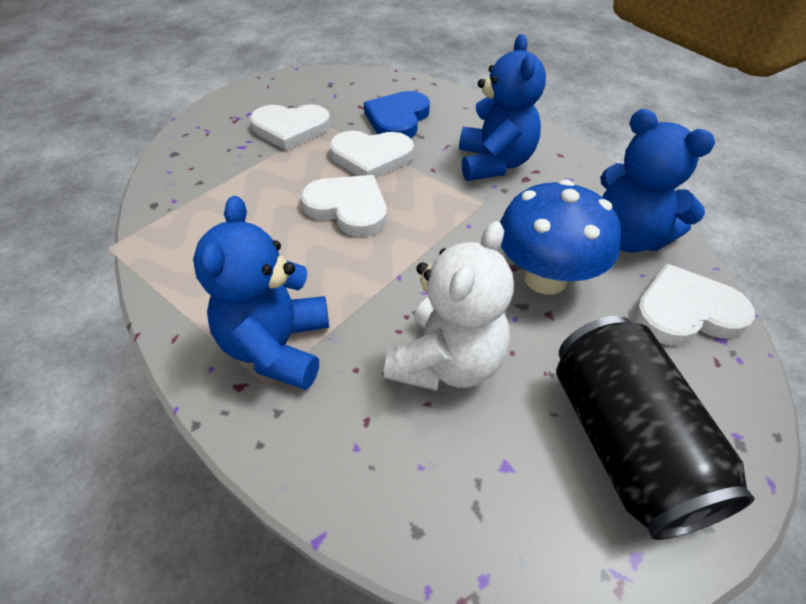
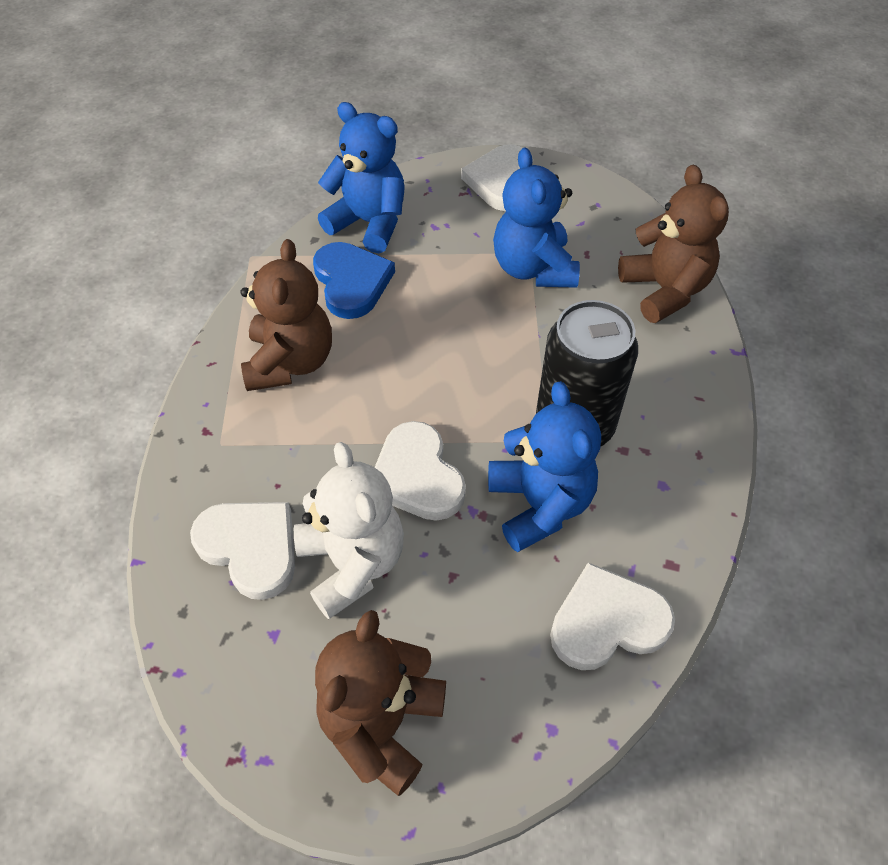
blue mushroom: 1 -> 0
brown teddy bear: 0 -> 3

